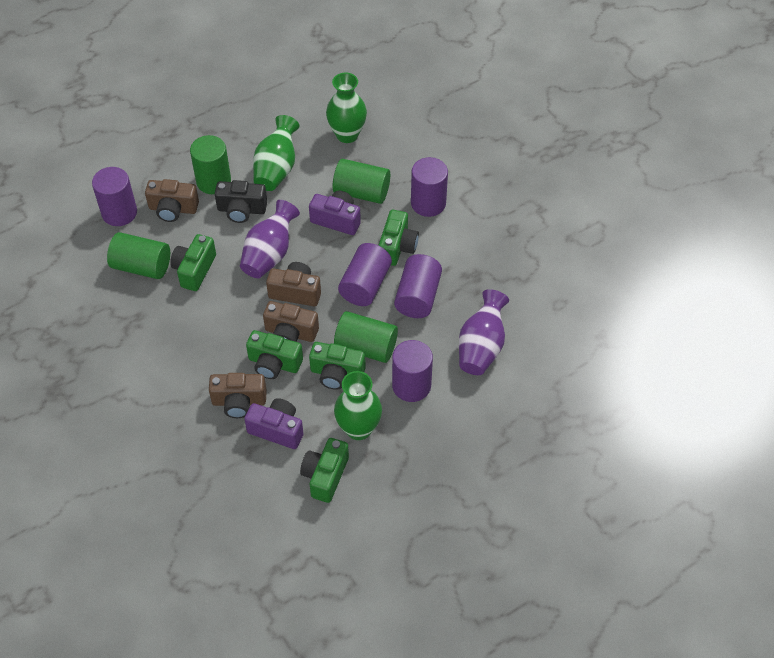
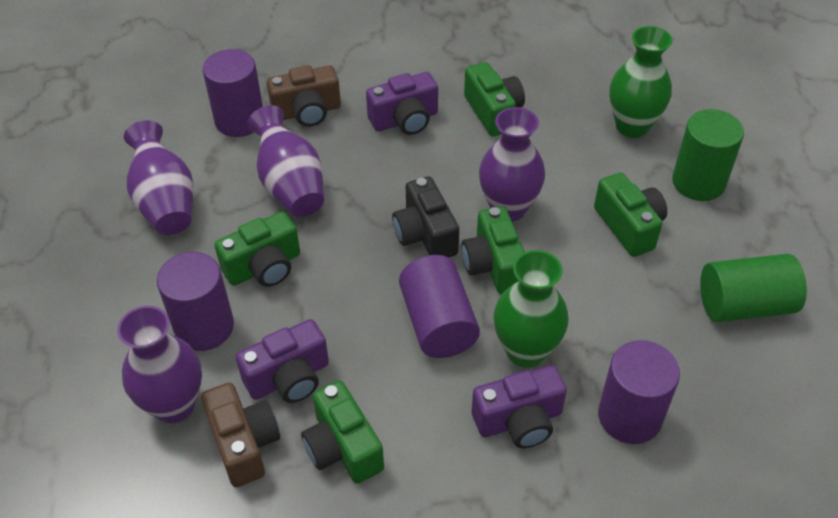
brown camera: 4 -> 2
green cylinder: 4 -> 2
green vase: 3 -> 2
purple camera: 2 -> 3
purple cylinder: 5 -> 4
purple vase: 2 -> 4

